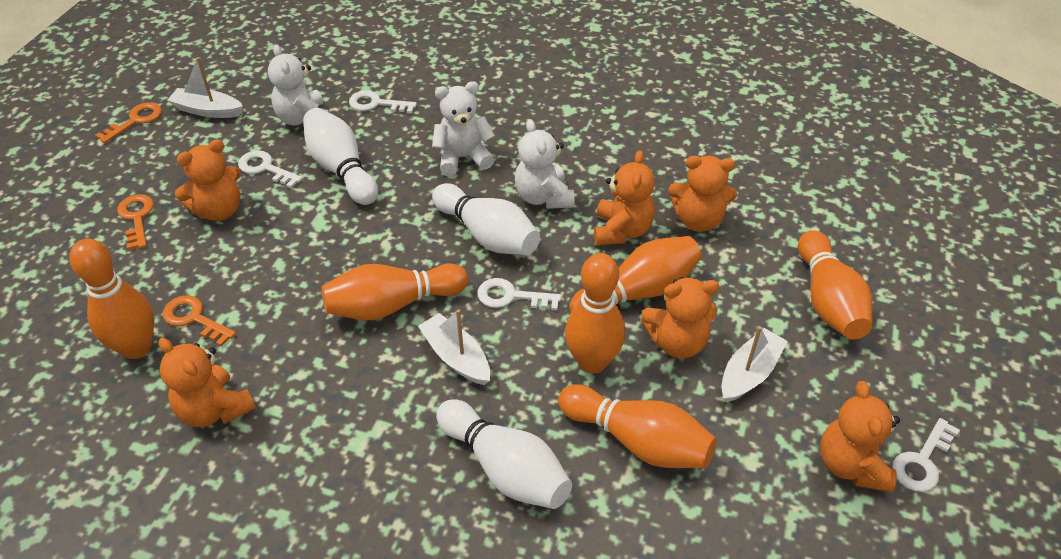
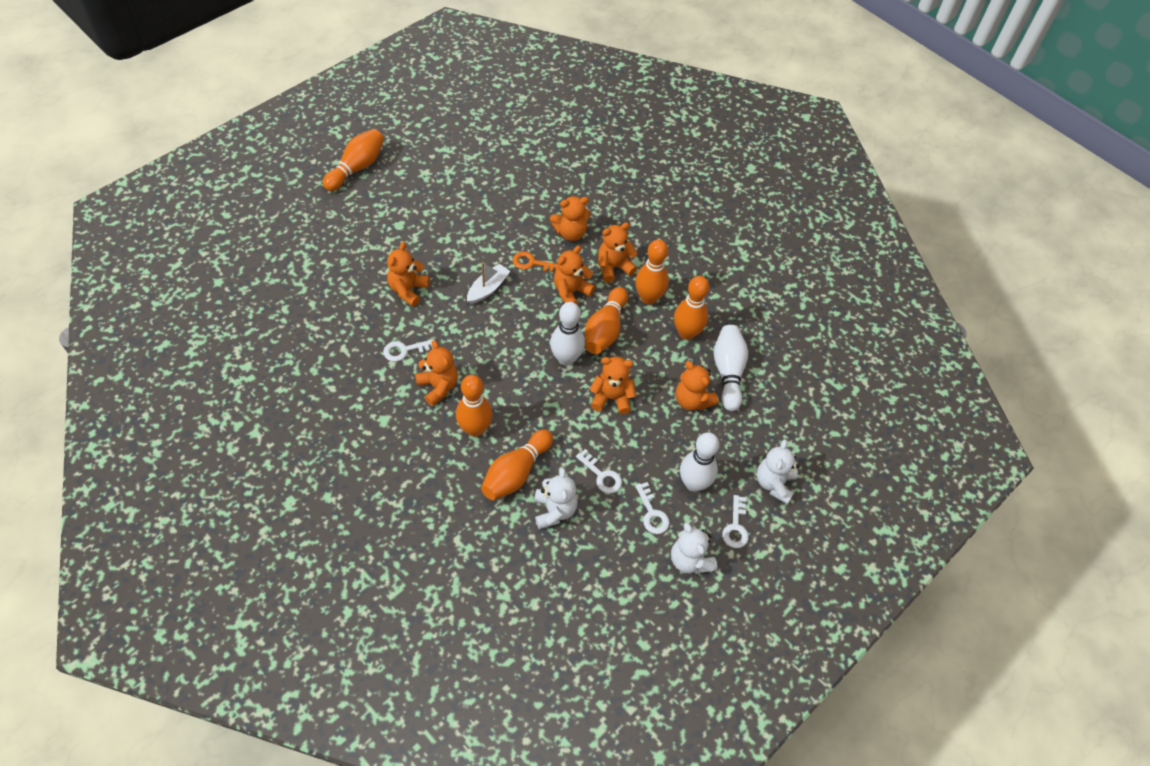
orange key: 3 -> 1
orange teddy bear: 6 -> 7
white boat: 3 -> 1

